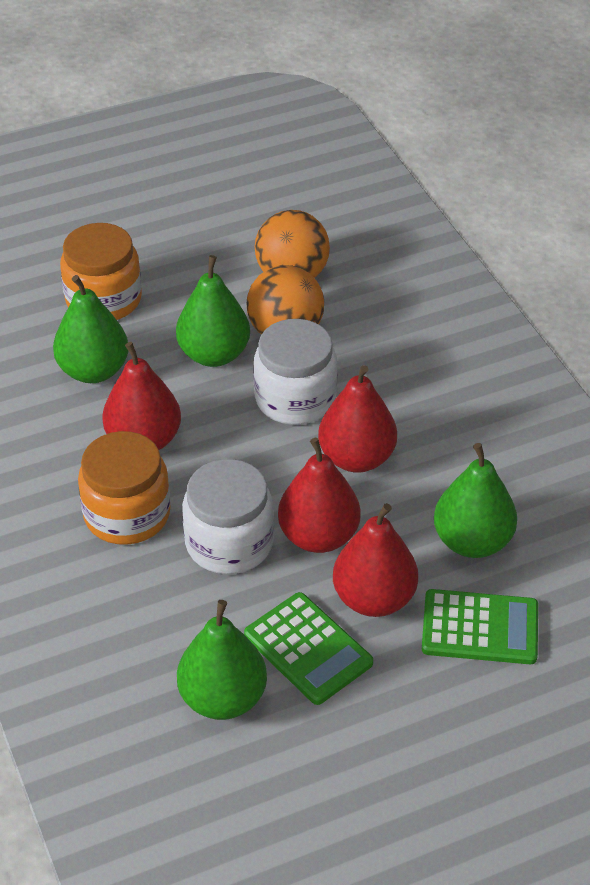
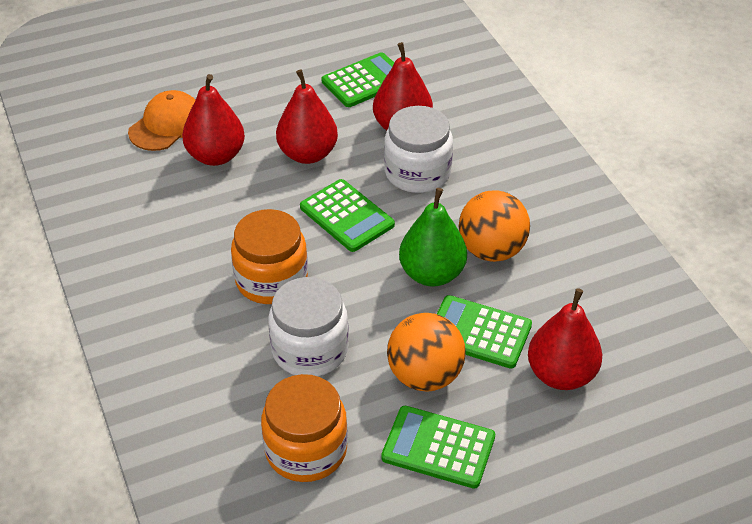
green calculator: 2 -> 4
green pear: 4 -> 1
orange cap: 0 -> 1

